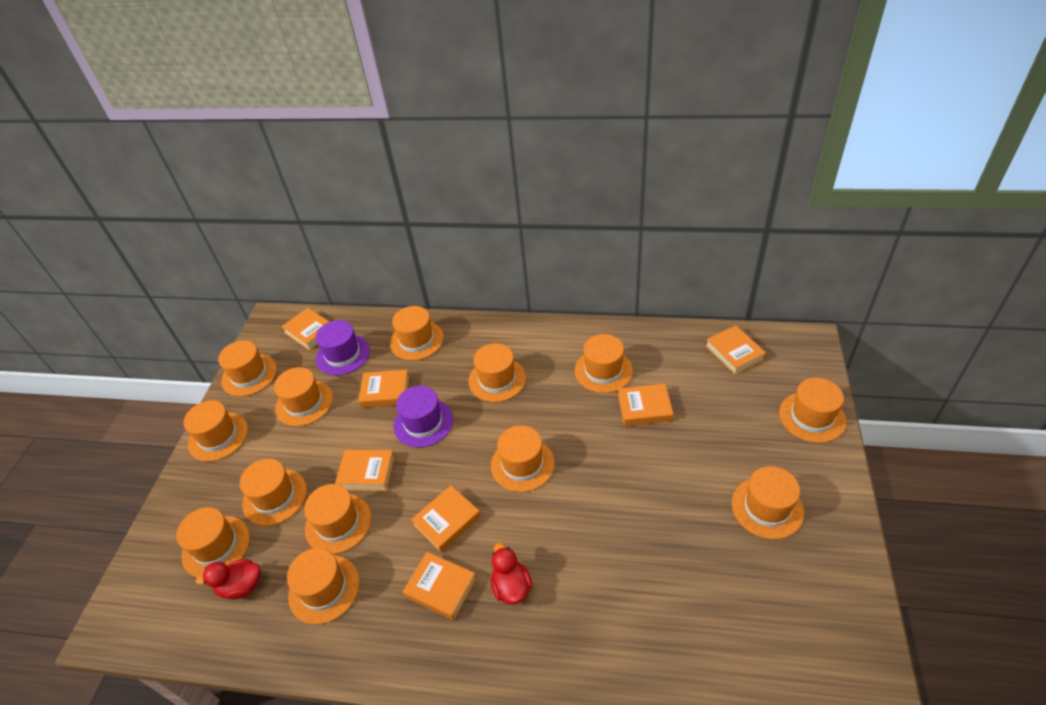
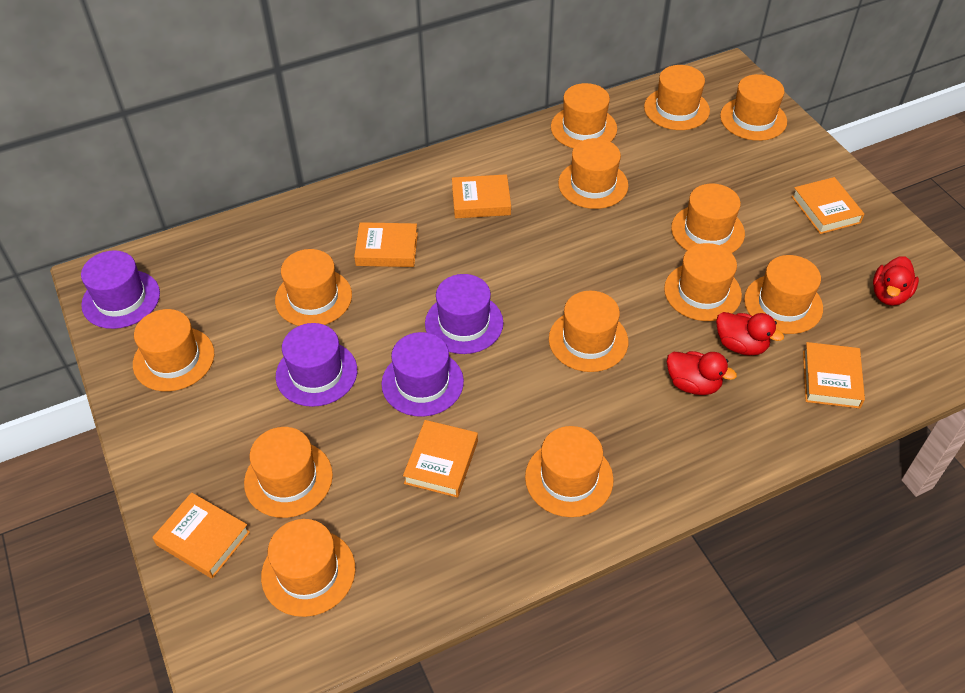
orange book: 7 -> 6
purple hat: 2 -> 4
red duck: 2 -> 3

